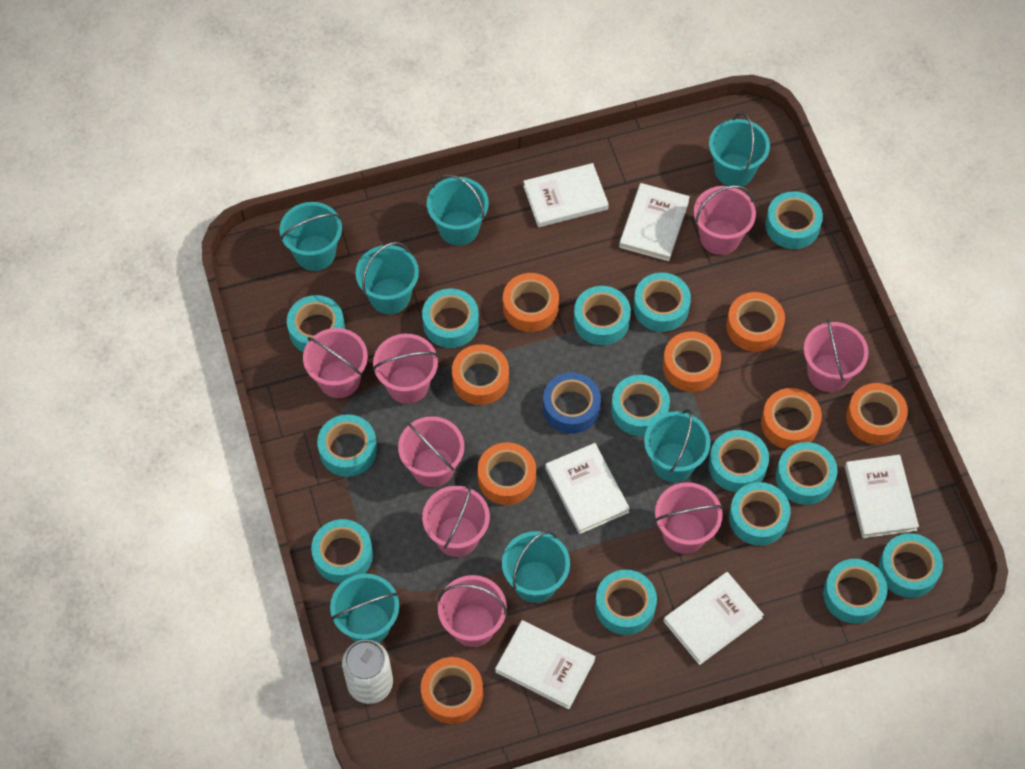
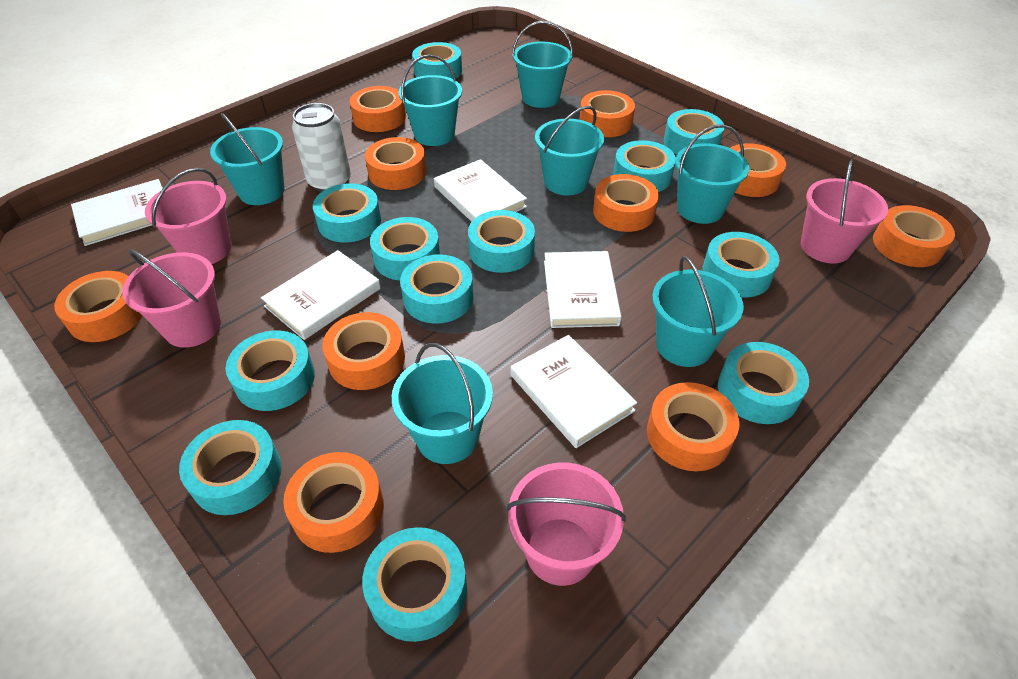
blue tape: 1 -> 0
orange tape: 8 -> 10
pink bucket: 8 -> 4
turquoise tape: 14 -> 12
white book: 6 -> 5

